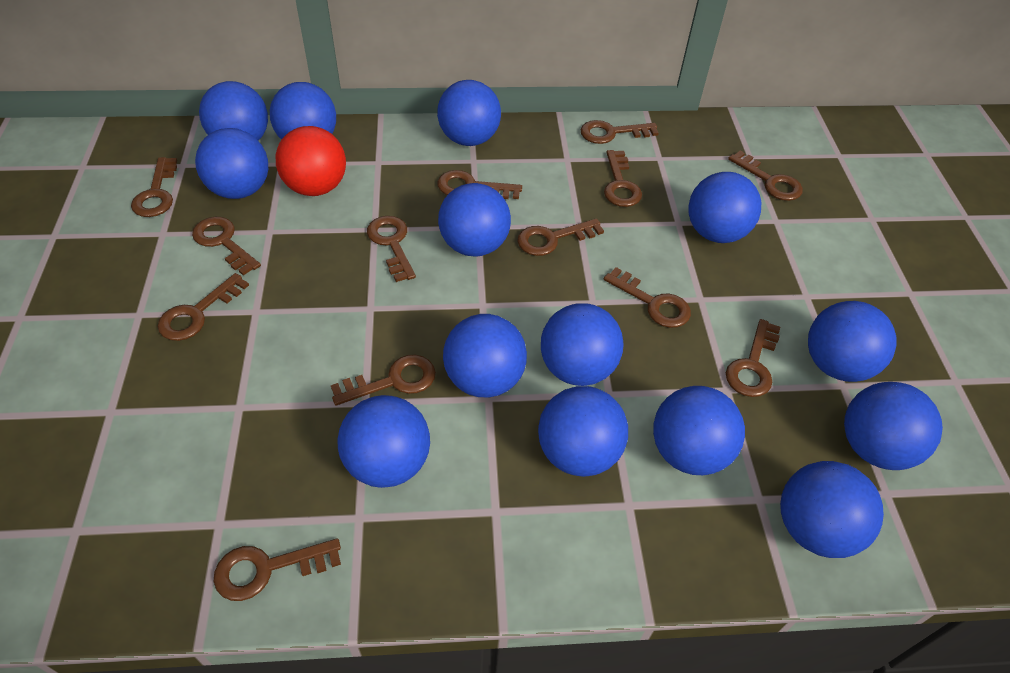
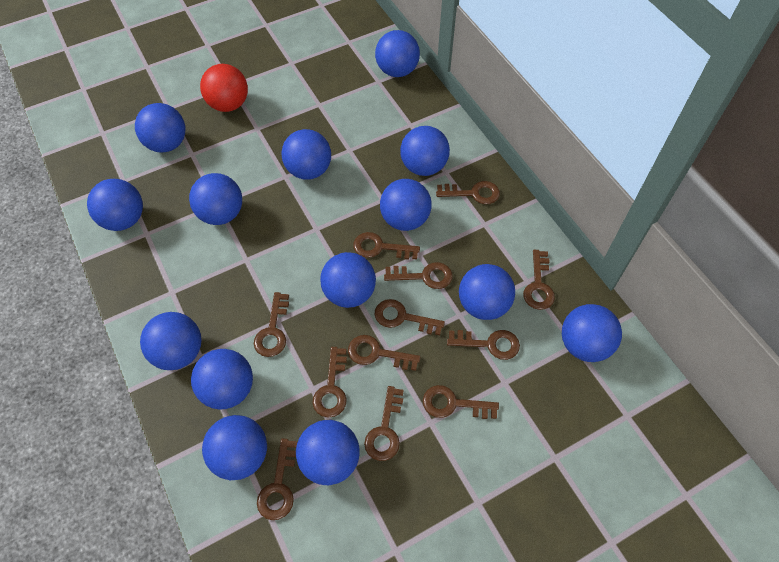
brown key: 13 -> 12

